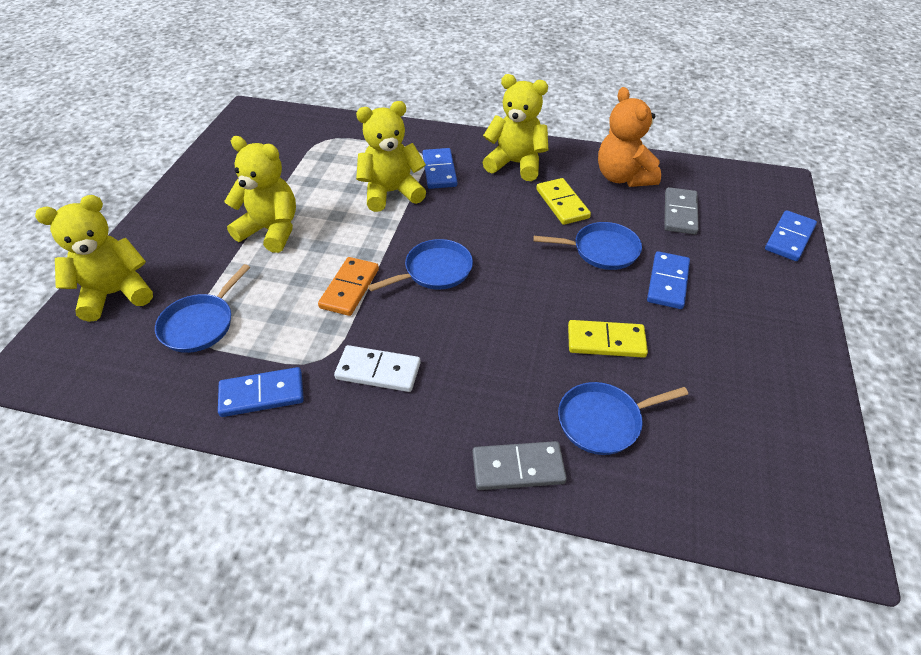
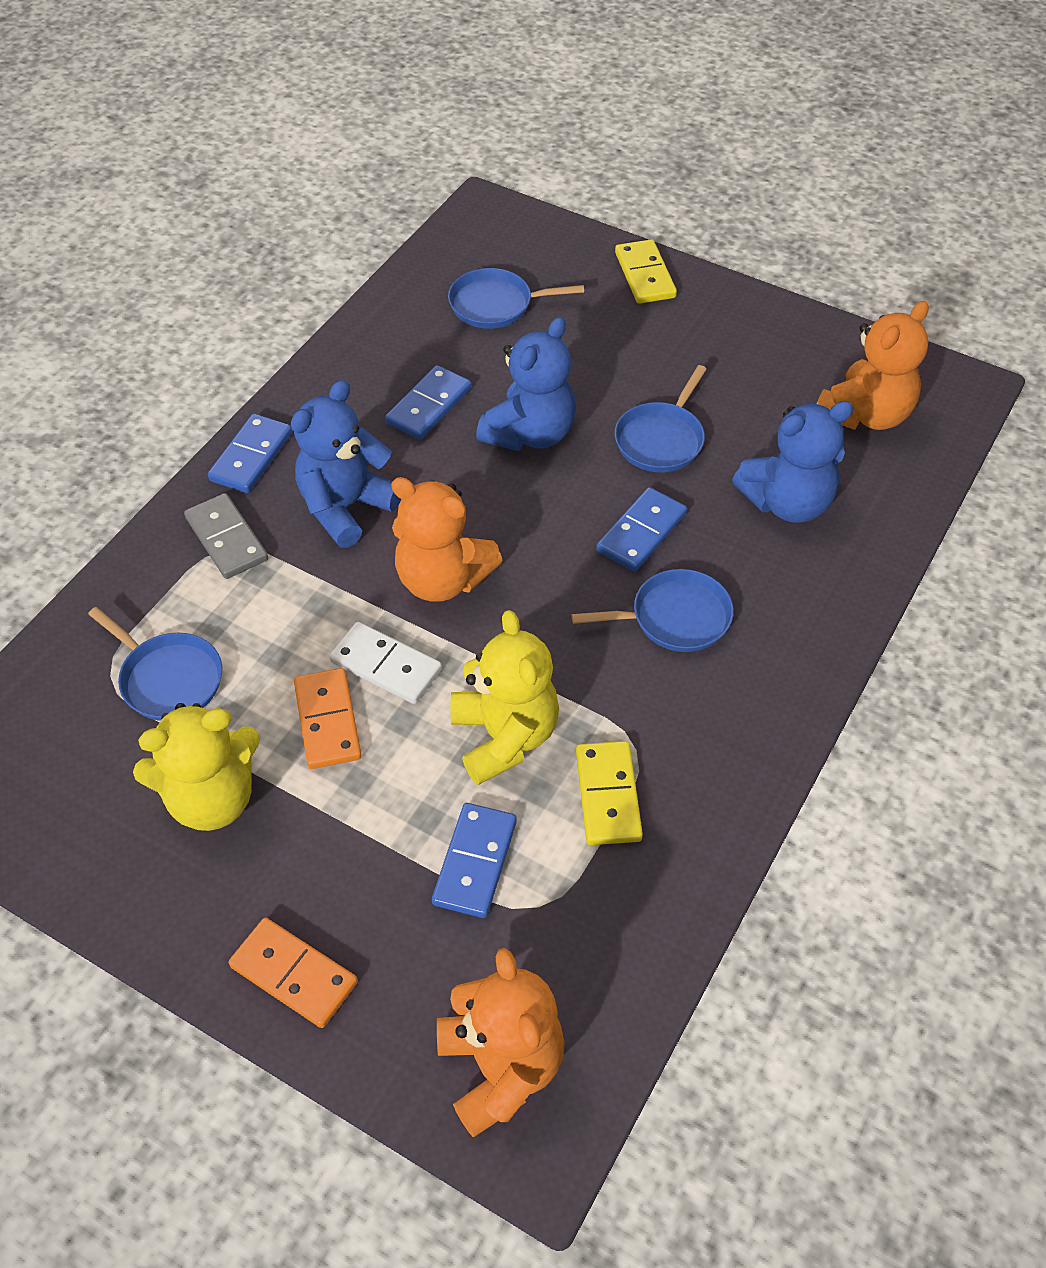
blue teddy bear: 0 -> 3
grey domino: 2 -> 1
orange domino: 1 -> 2
orange teddy bear: 1 -> 3
yellow teddy bear: 4 -> 2

